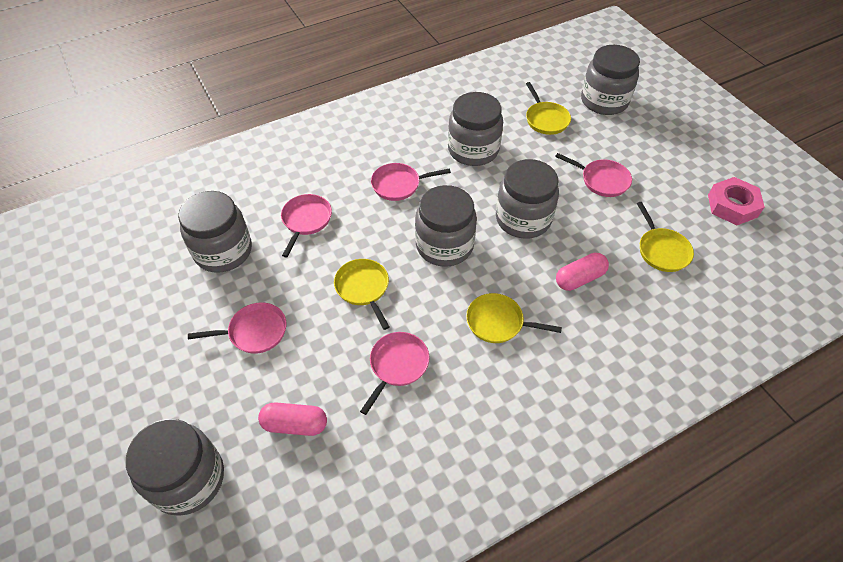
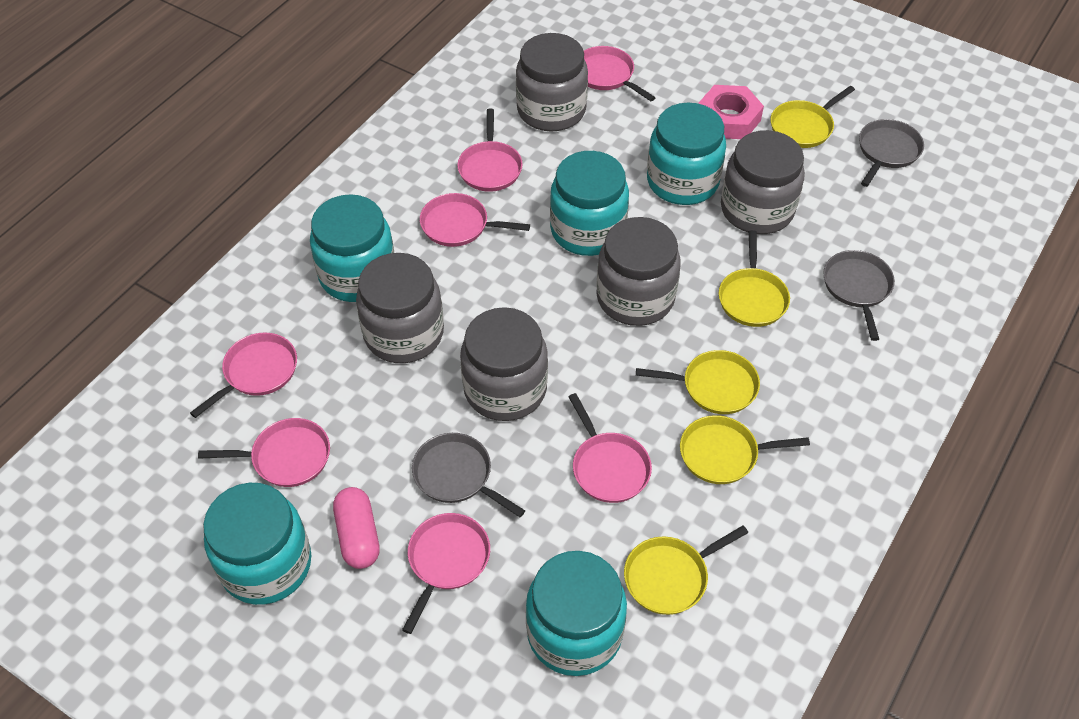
grey jar: 6 -> 5
grey pan: 0 -> 3
pink capsule: 2 -> 1
pink pan: 5 -> 7
turquoise jar: 0 -> 5
yellow pan: 4 -> 5

